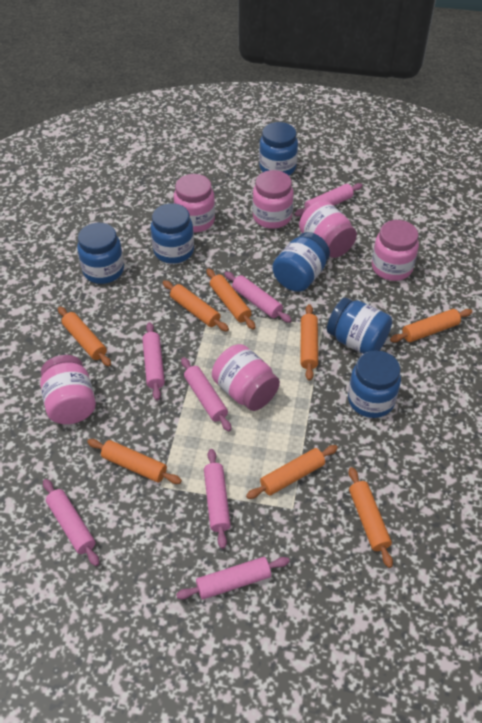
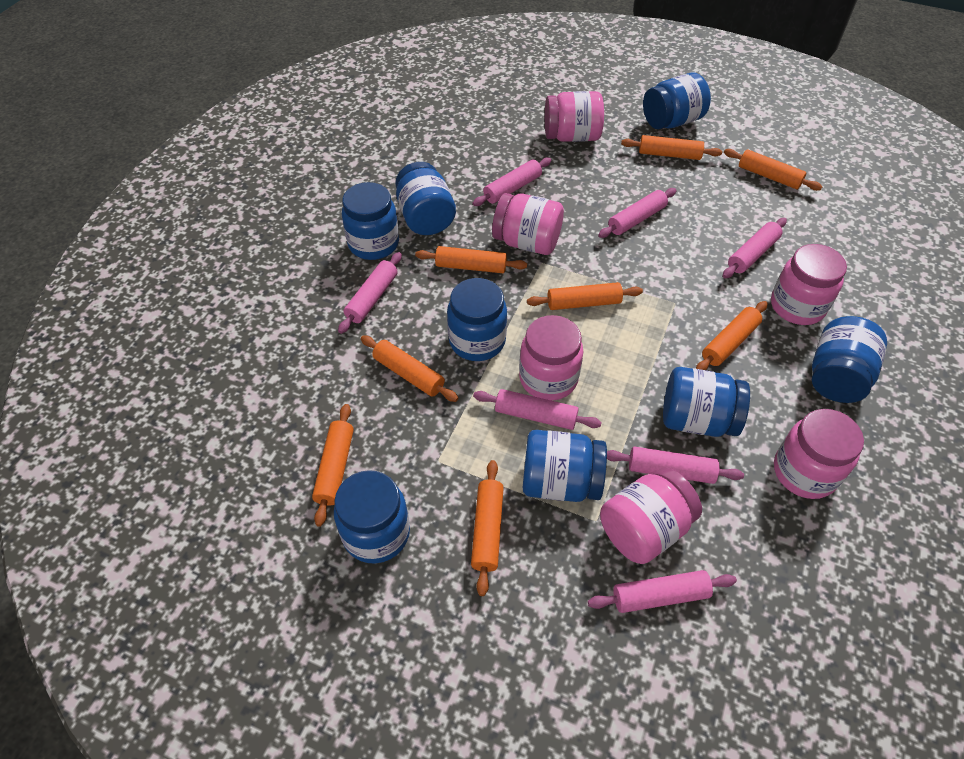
blue jar: 6 -> 8

